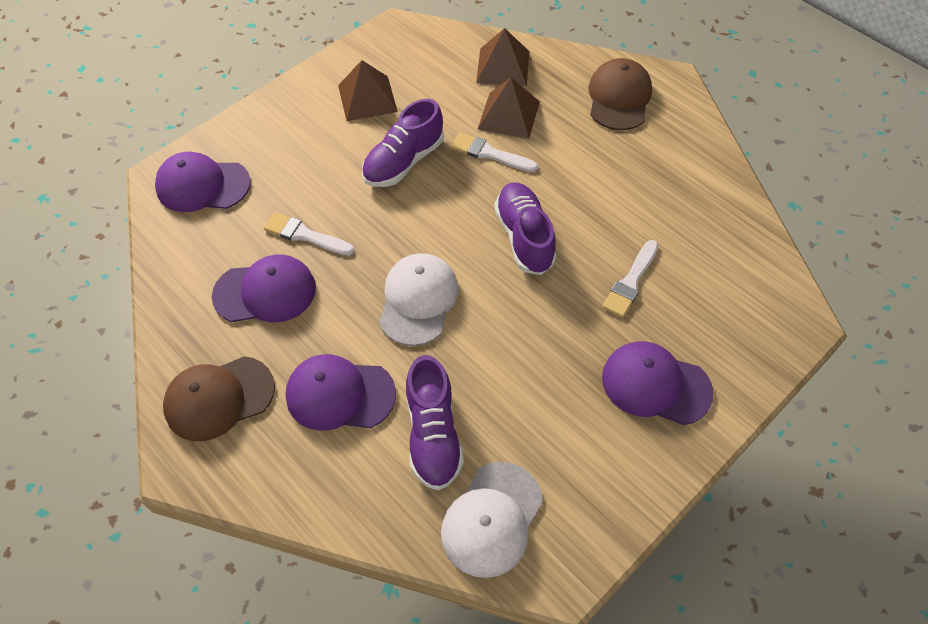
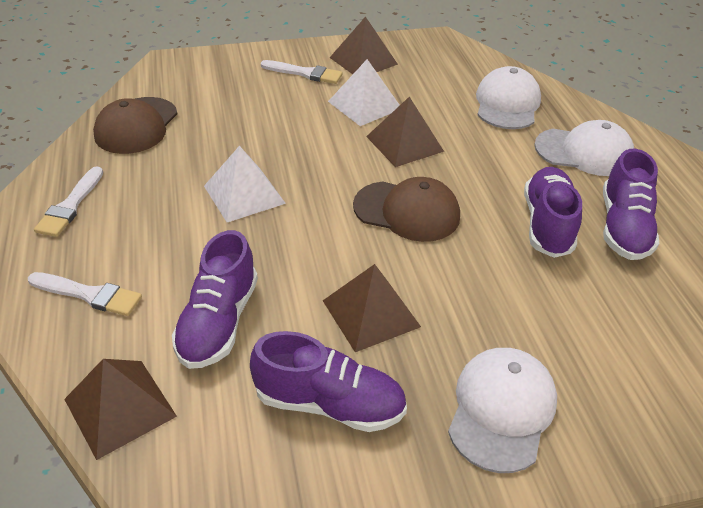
brown pyramid: 3 -> 4
purple cap: 4 -> 0
purple shoe: 3 -> 4
white cap: 2 -> 3
white pyramid: 0 -> 2

